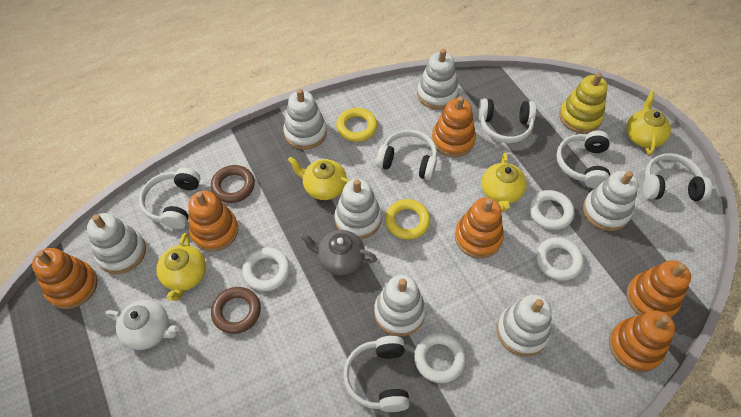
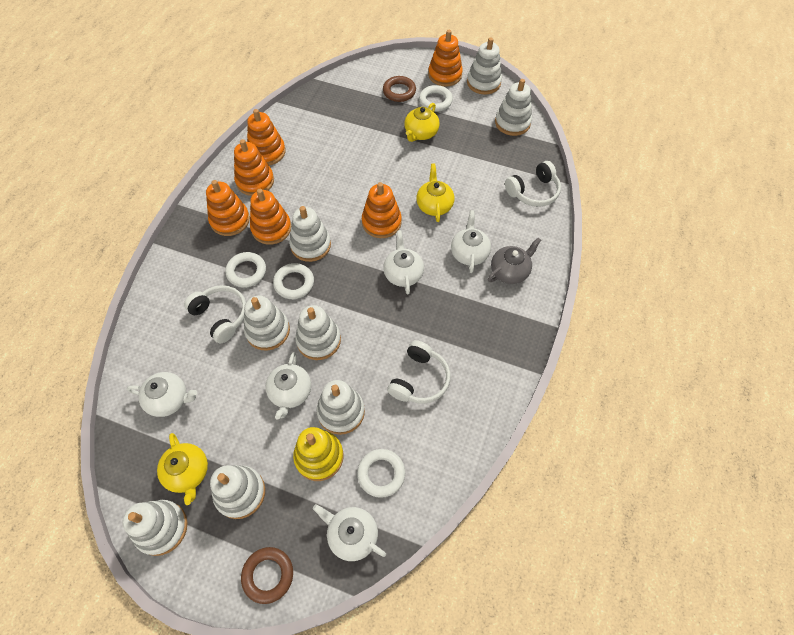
white headphones: 6 -> 3
white stacking toy: 7 -> 8
white teapot: 1 -> 5
yellow ring: 2 -> 0
yellow teapot: 4 -> 3

